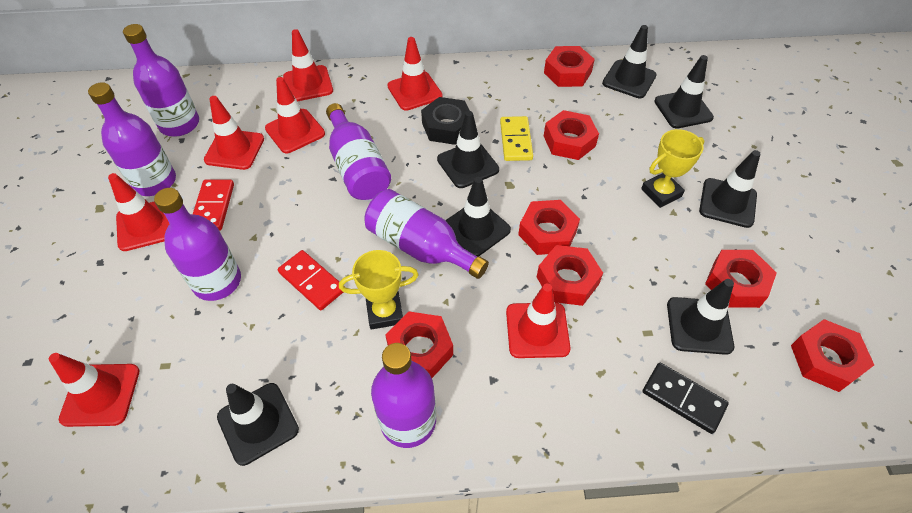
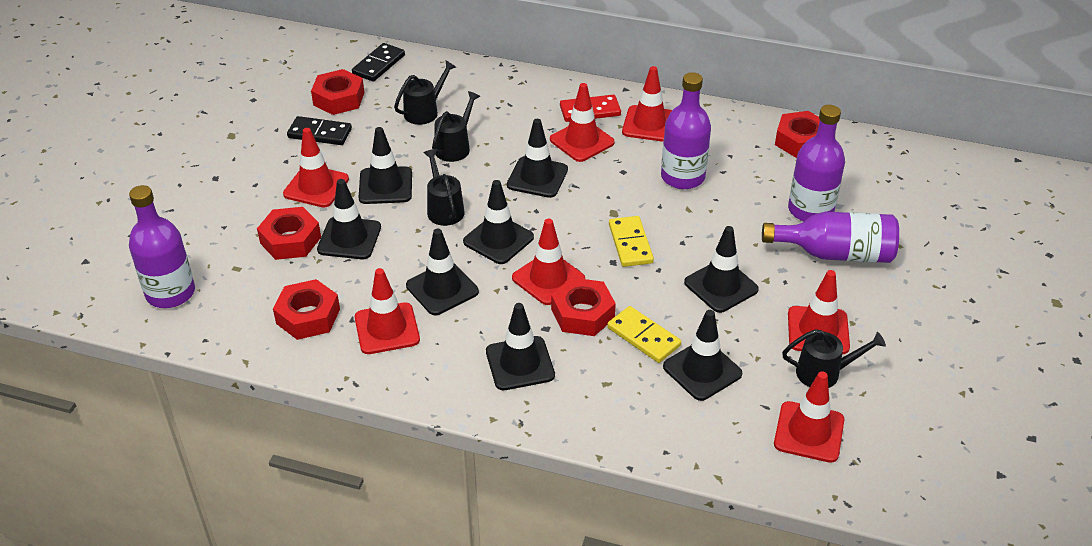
black domino: 1 -> 2
black nut: 1 -> 0
black traffic cone: 7 -> 8
black watering can: 0 -> 4
purple bottle: 6 -> 4
red domino: 2 -> 1
red nut: 7 -> 5
yellow domino: 1 -> 2
yellow trophy: 2 -> 0

